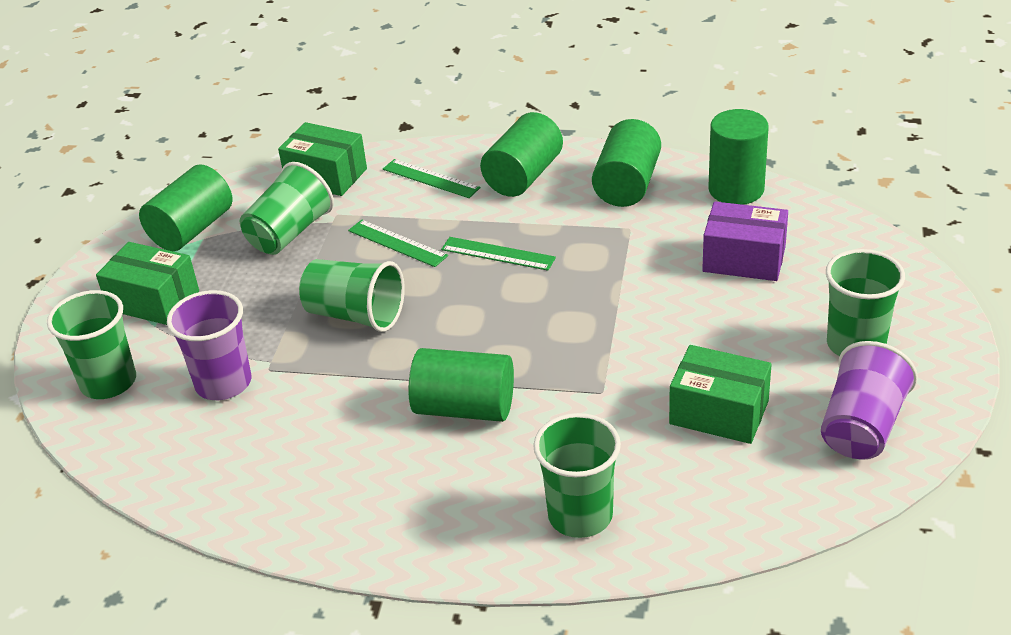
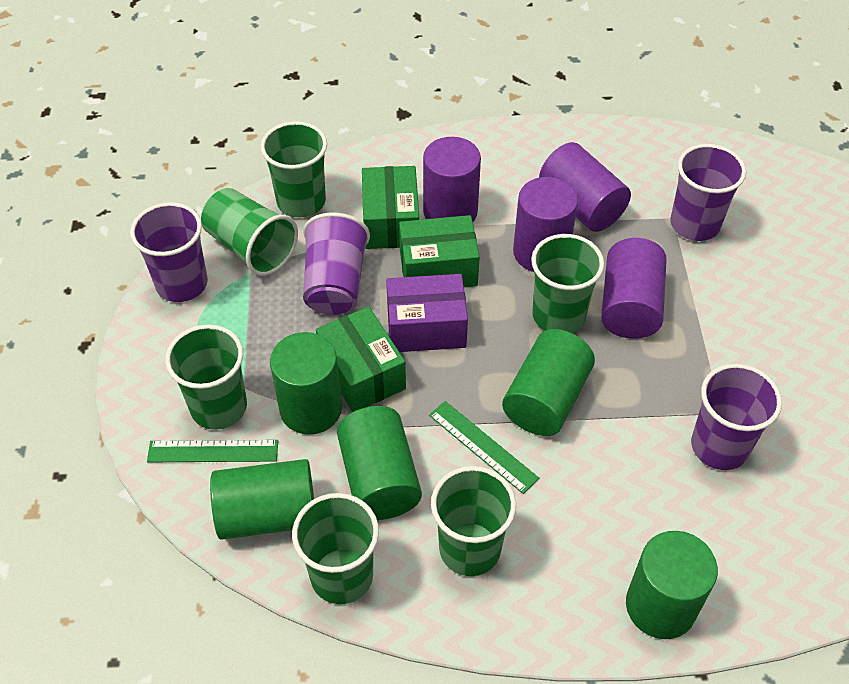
green cup: 5 -> 6
green ruler: 3 -> 2
purple cup: 2 -> 4
purple cylinder: 0 -> 4

